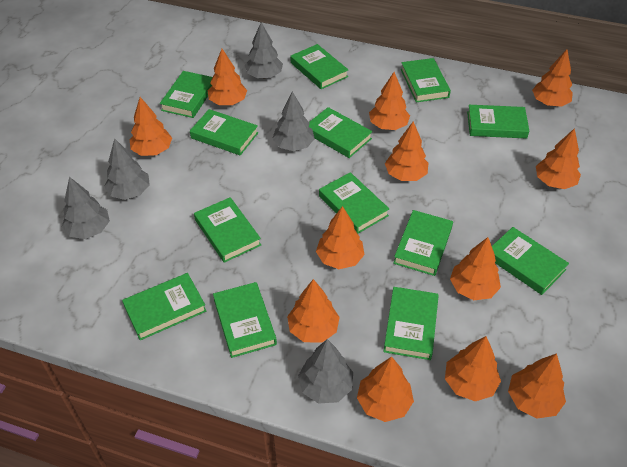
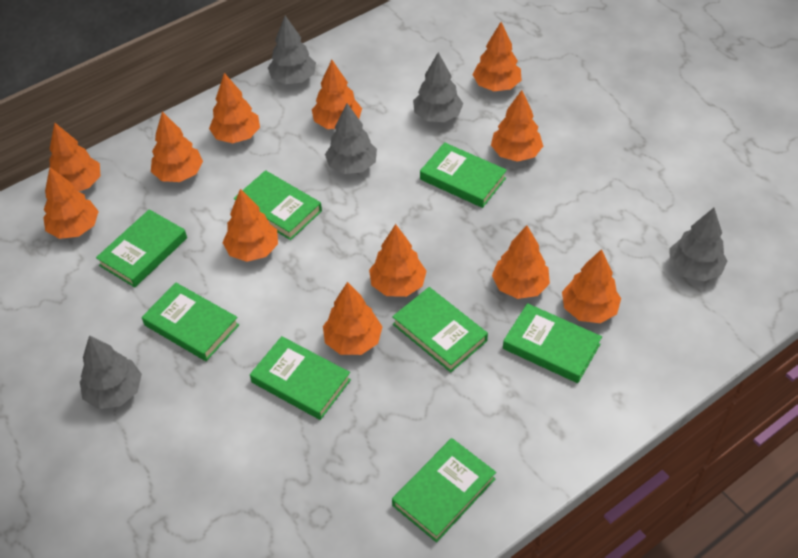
green book: 13 -> 8

